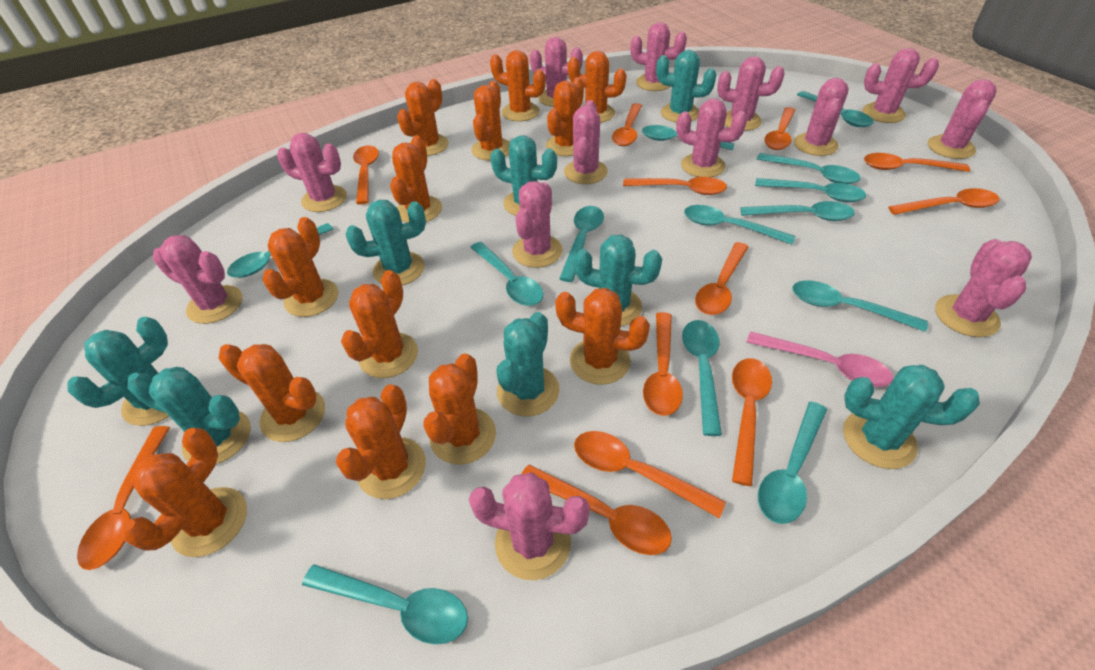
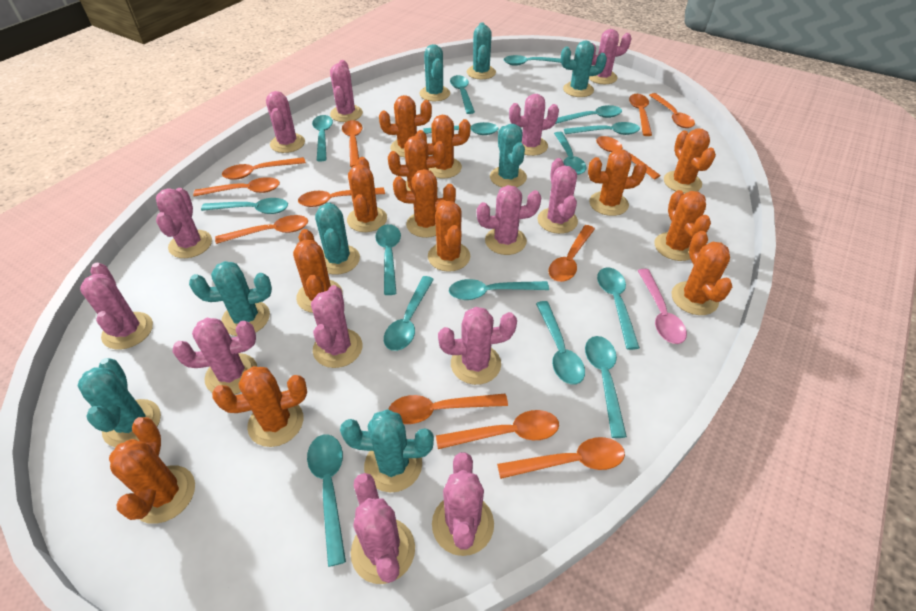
turquoise spoon: 13 -> 15

